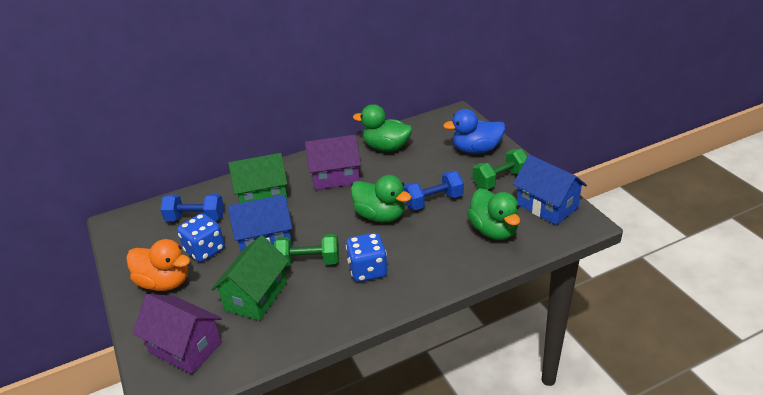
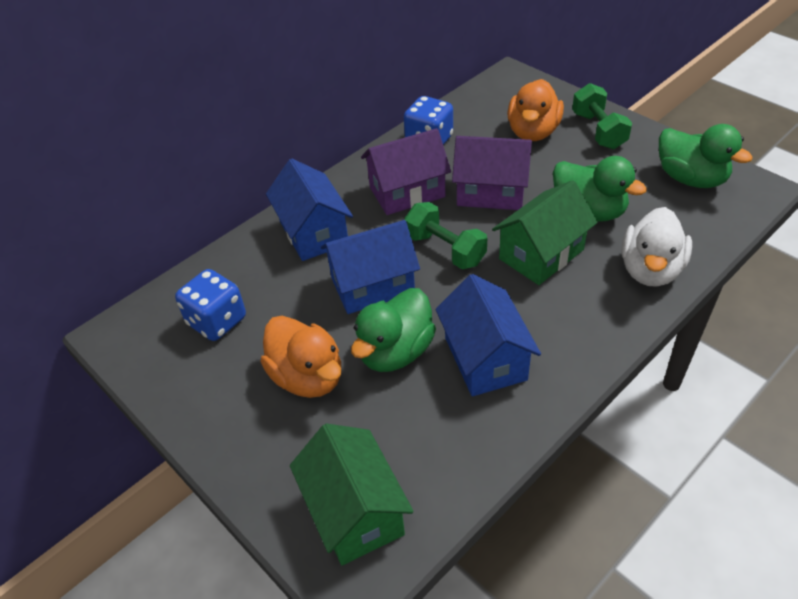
blue duck: 1 -> 0
blue dumbbell: 2 -> 0
blue house: 2 -> 3
orange duck: 1 -> 2
white duck: 0 -> 1

